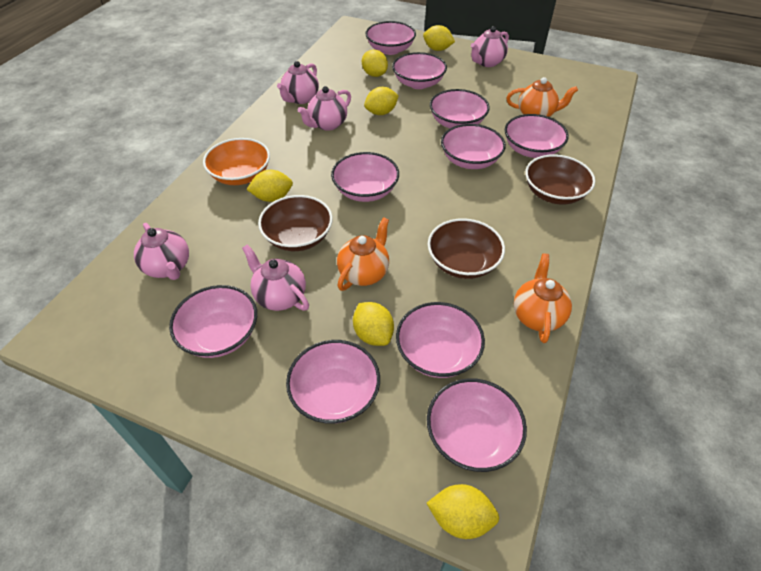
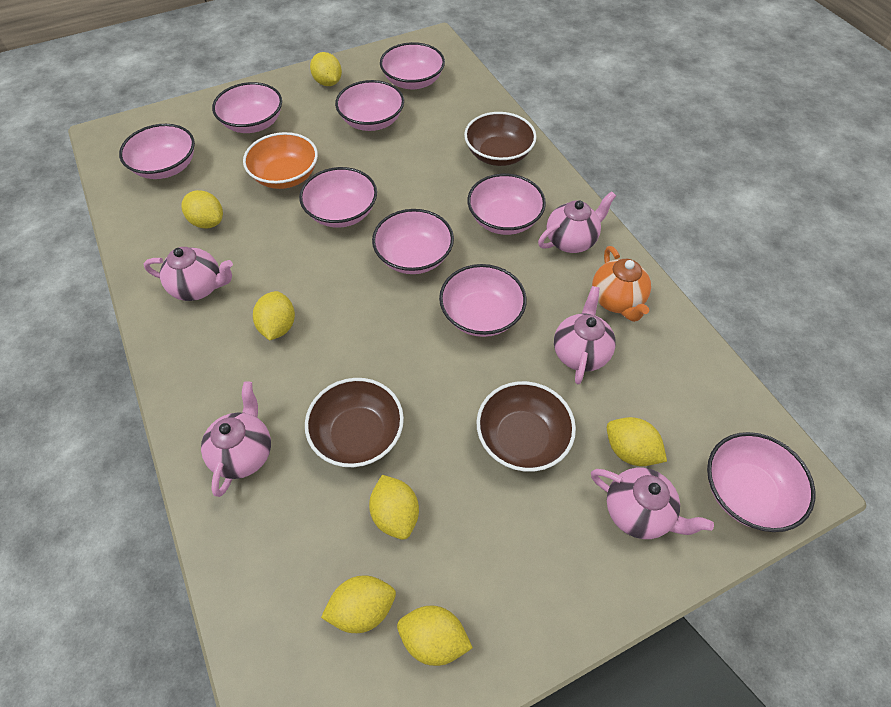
orange teapot: 3 -> 1
pink bowl: 10 -> 9
yellow lemon: 6 -> 7

